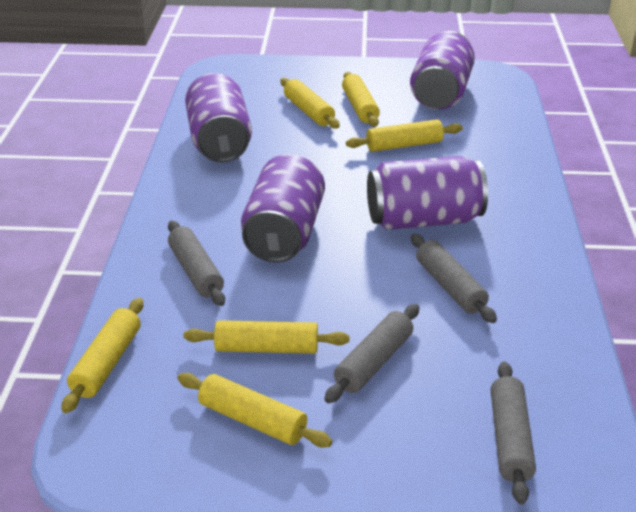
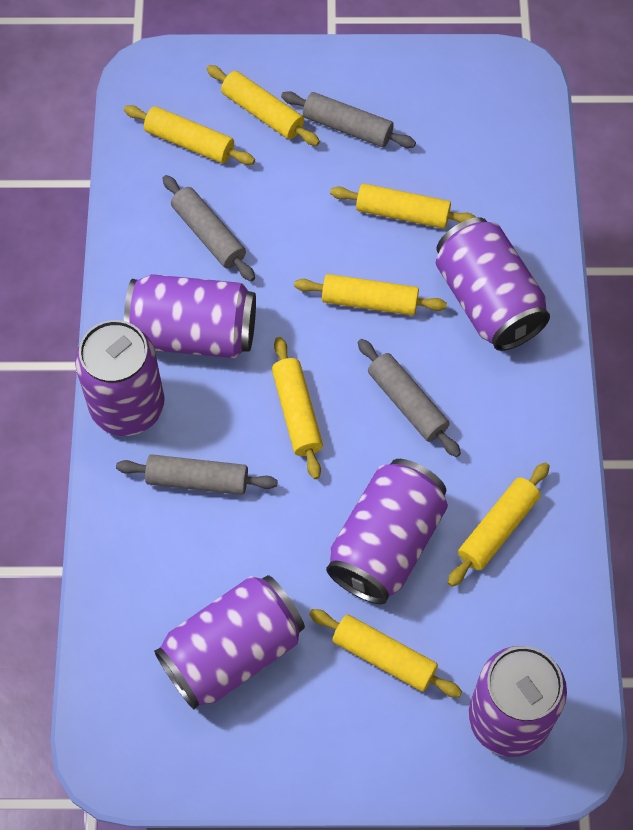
purple can: 4 -> 6
yellow rolling pin: 6 -> 7

